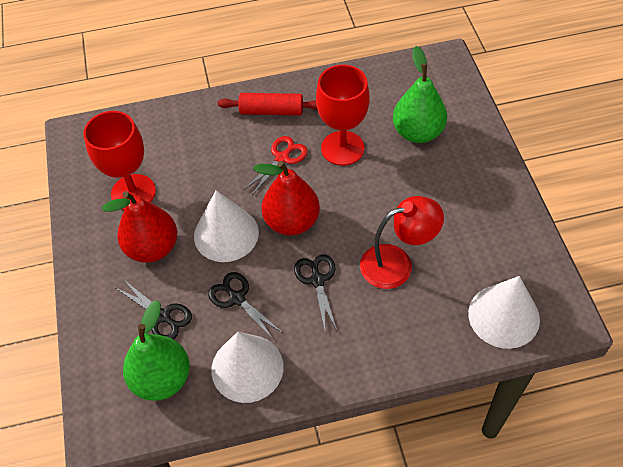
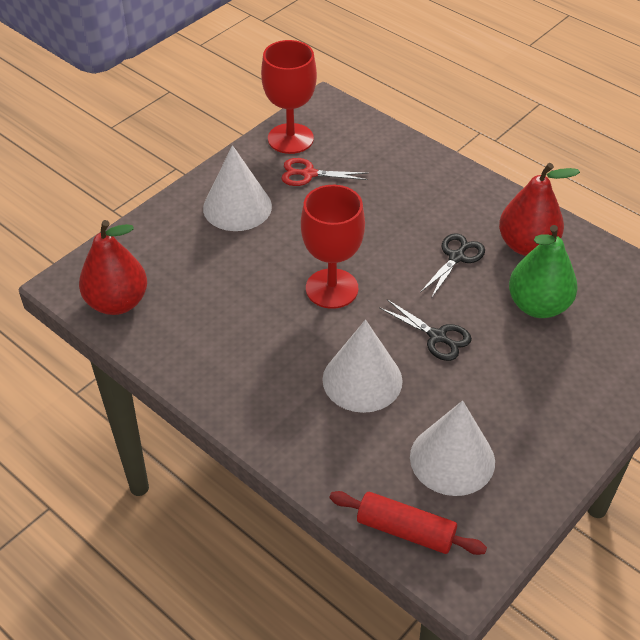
black scissors: 3 -> 2
green pear: 2 -> 1
red lamp: 1 -> 0

